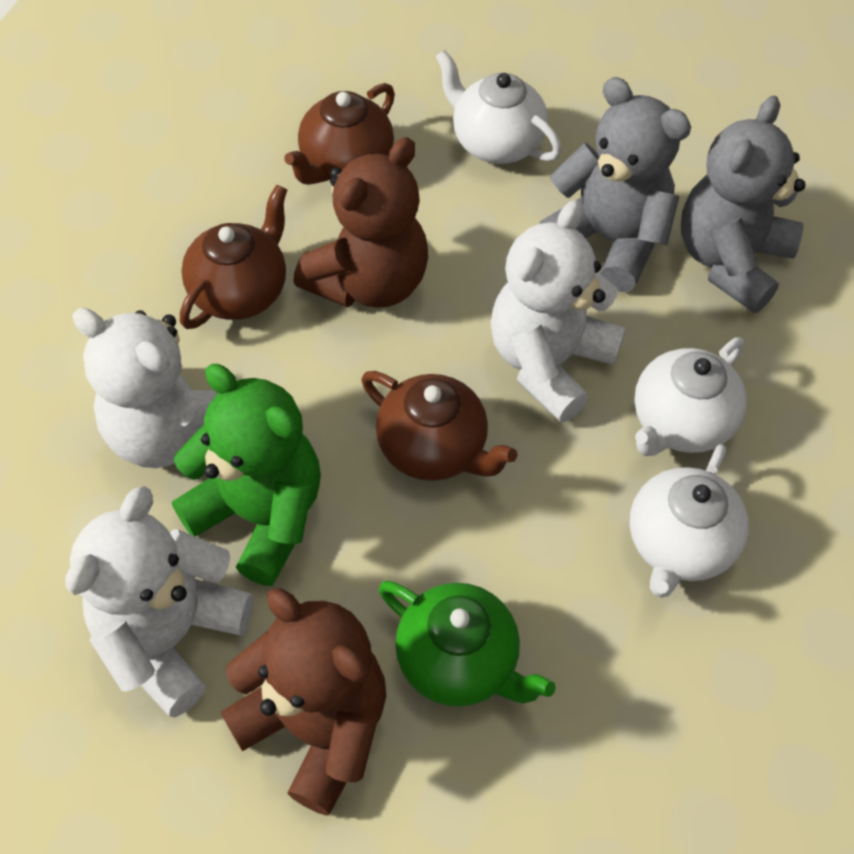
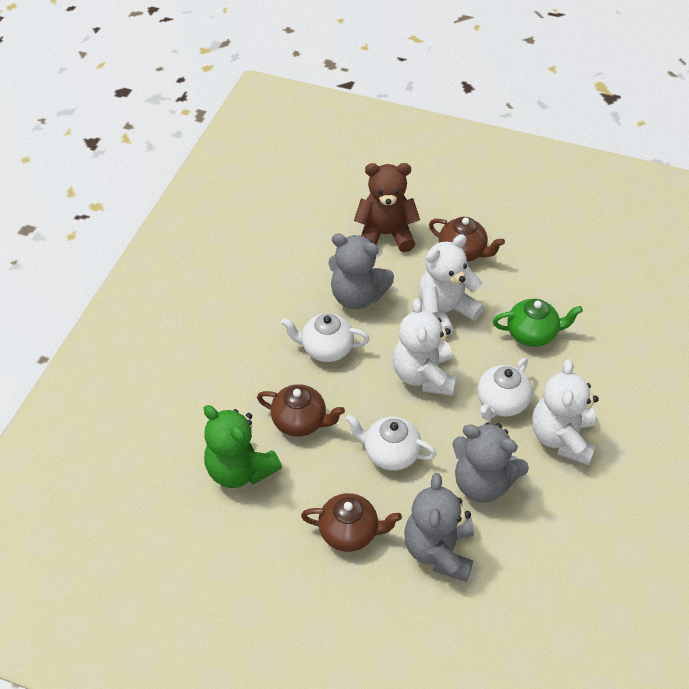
brown teddy bear: 2 -> 1
grey teddy bear: 2 -> 3

